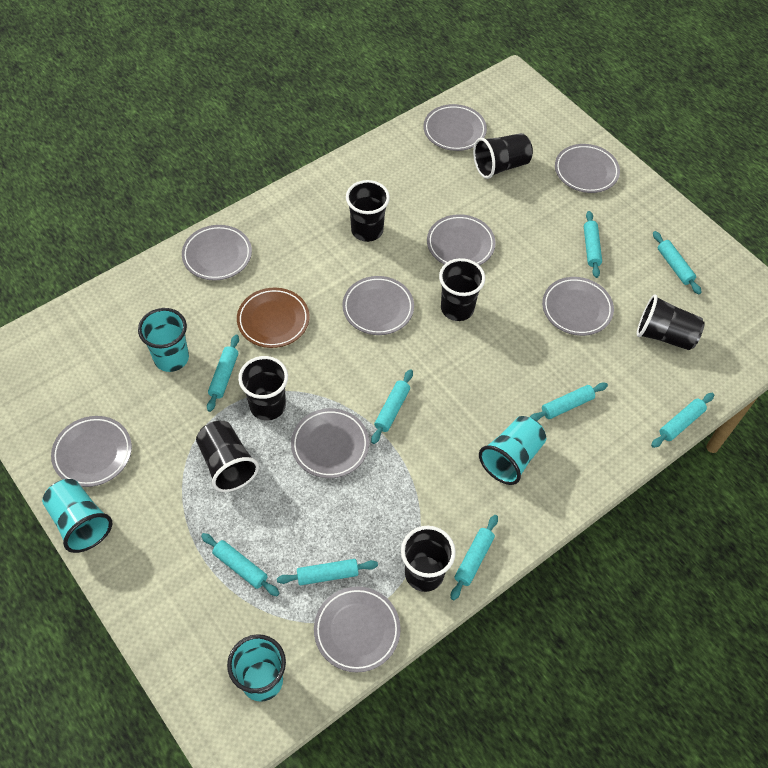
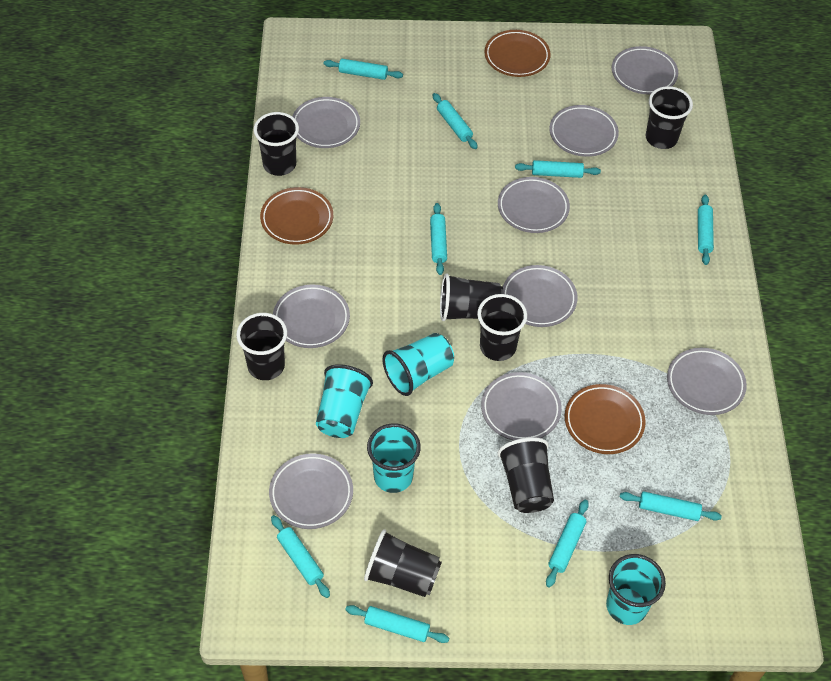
brown plate: 1 -> 3

